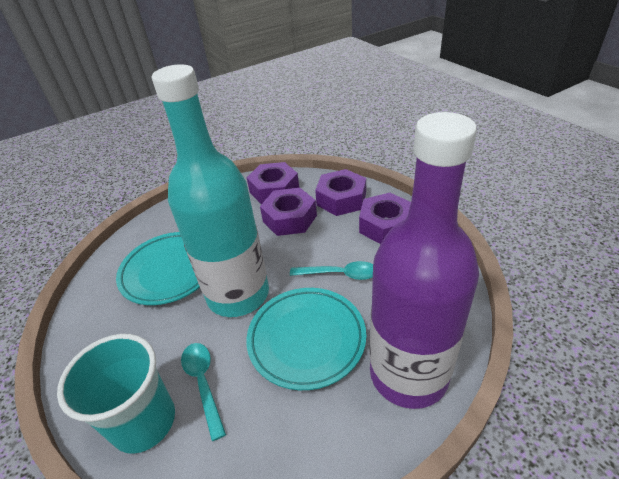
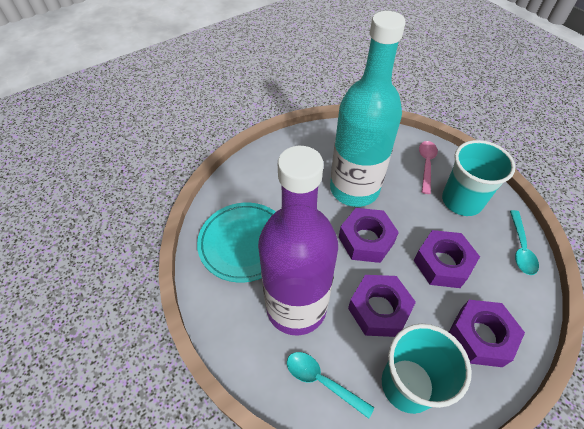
pink spoon: 0 -> 1
turquoise cup: 1 -> 2
turquoise plate: 2 -> 1

